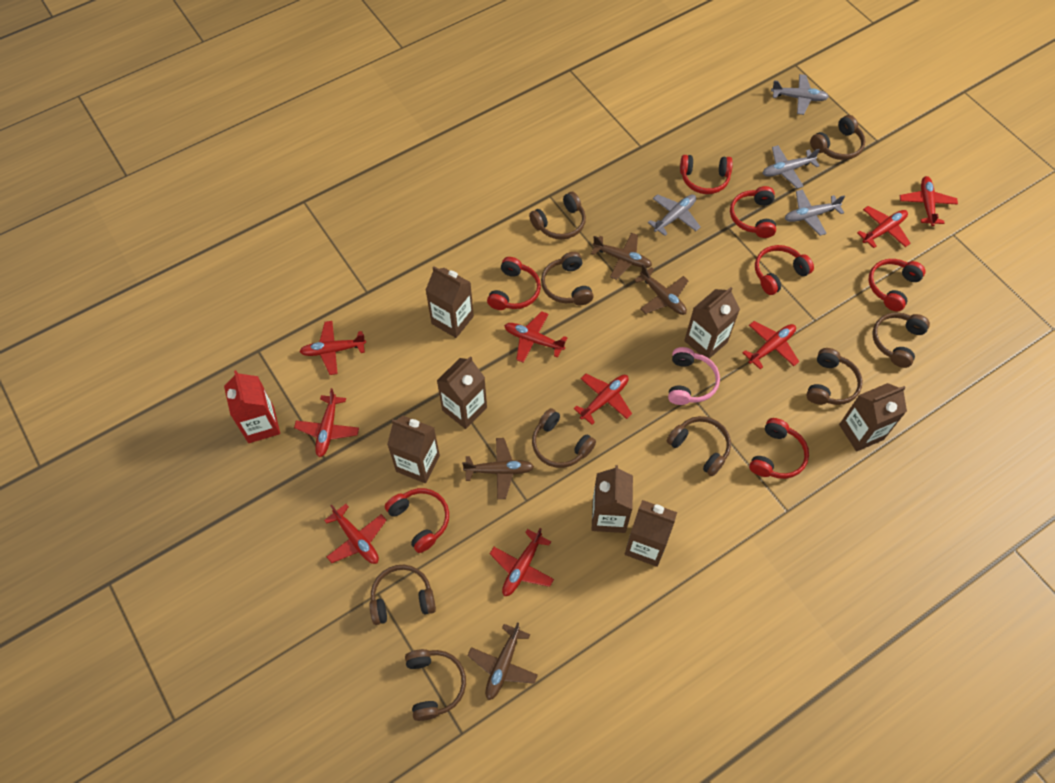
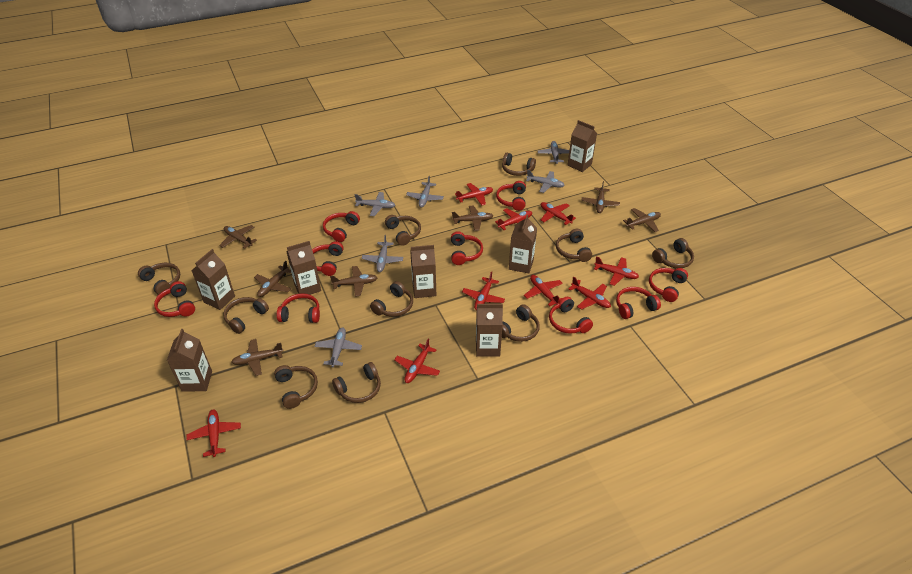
brown headphones: 9 -> 10
brown plane: 4 -> 7
grey plane: 4 -> 6
pink headphones: 1 -> 0
red carton: 1 -> 0
red headphones: 7 -> 9

